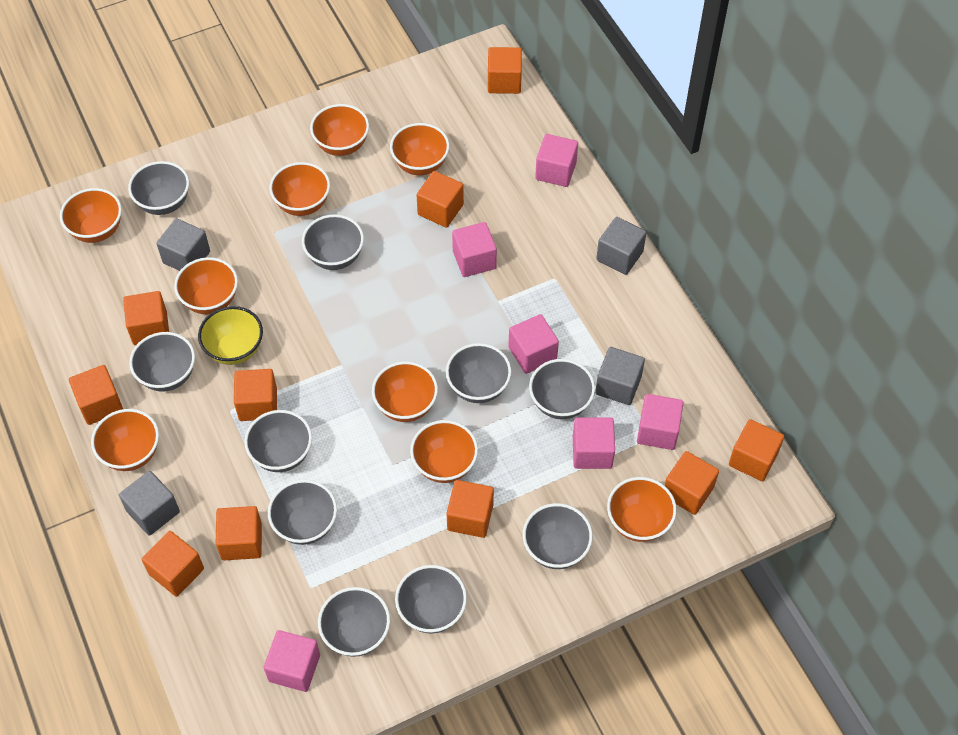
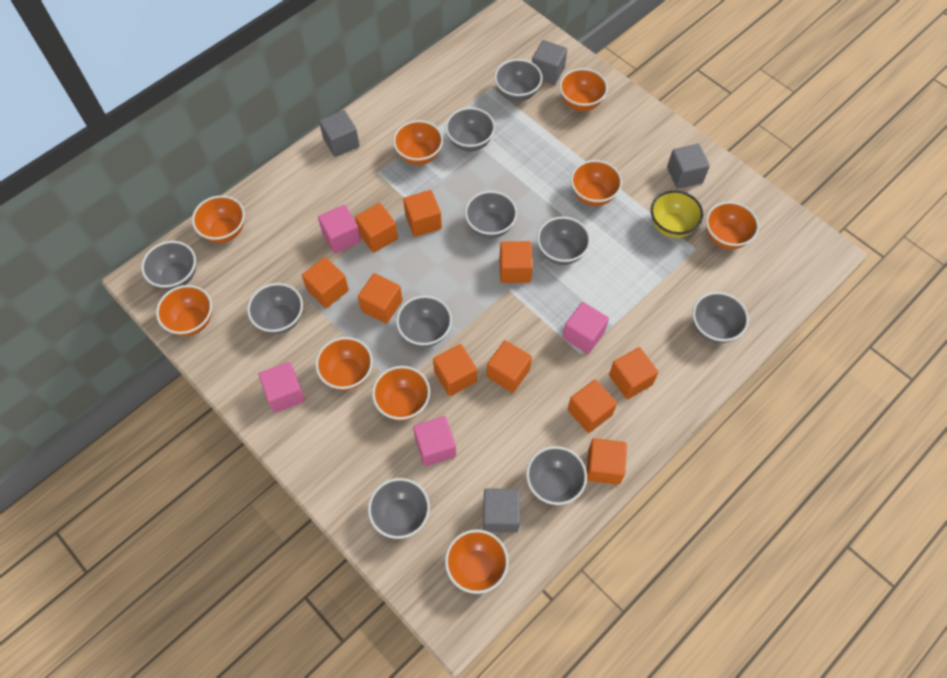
pink cube: 6 -> 4

